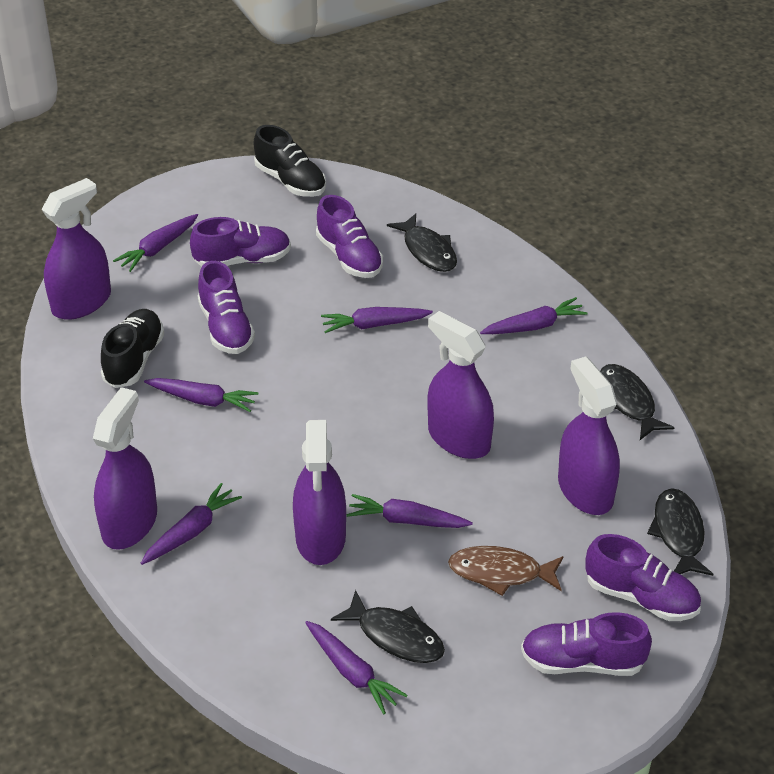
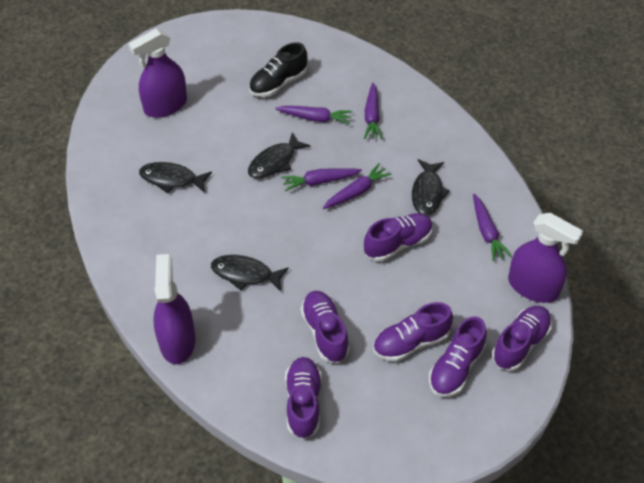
black shoe: 2 -> 1
brown fish: 1 -> 0
purple carrot: 7 -> 5
purple shoe: 5 -> 6
purple spray bottle: 5 -> 3

